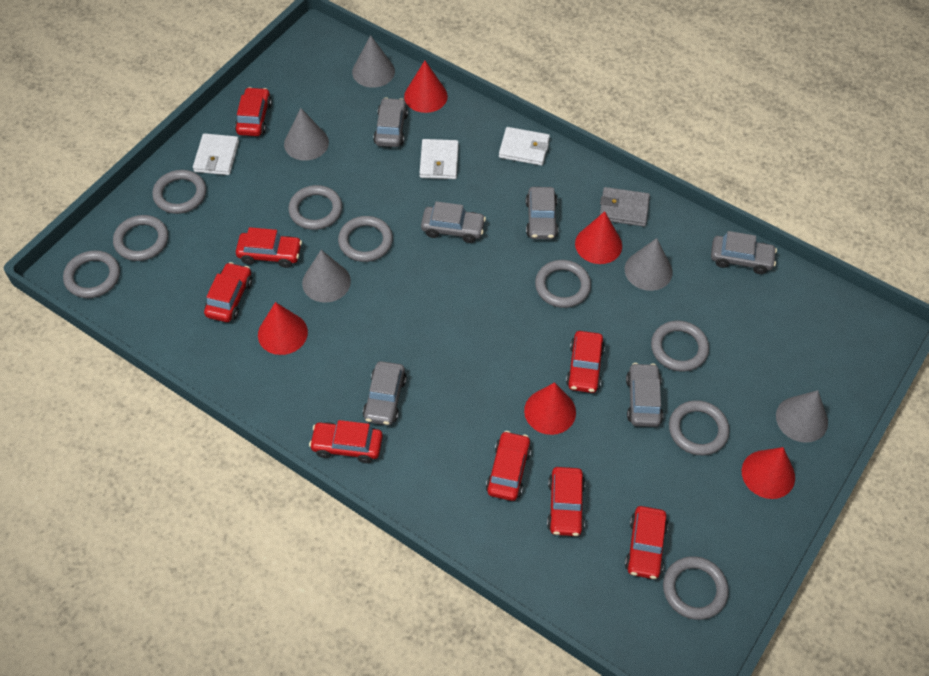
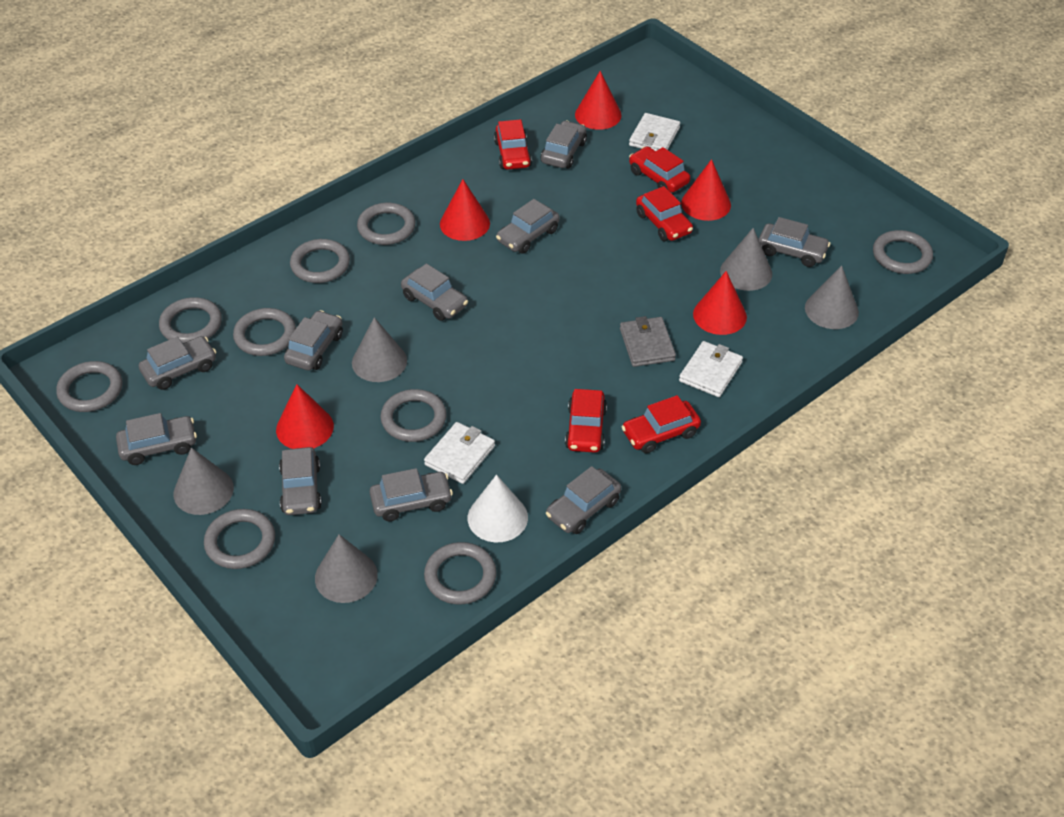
grey car: 6 -> 10
red car: 8 -> 5
white cone: 0 -> 1

